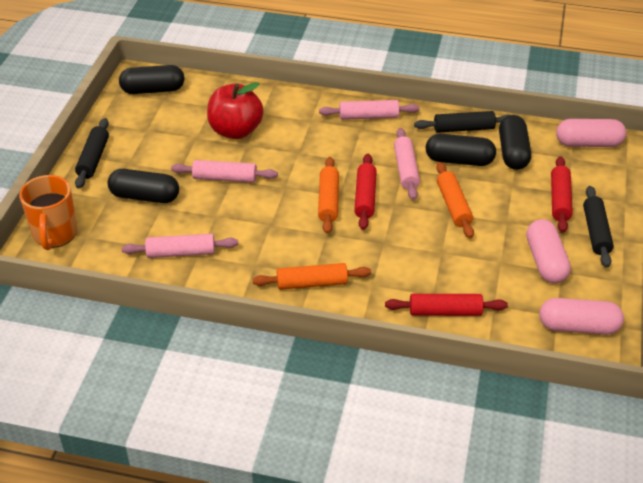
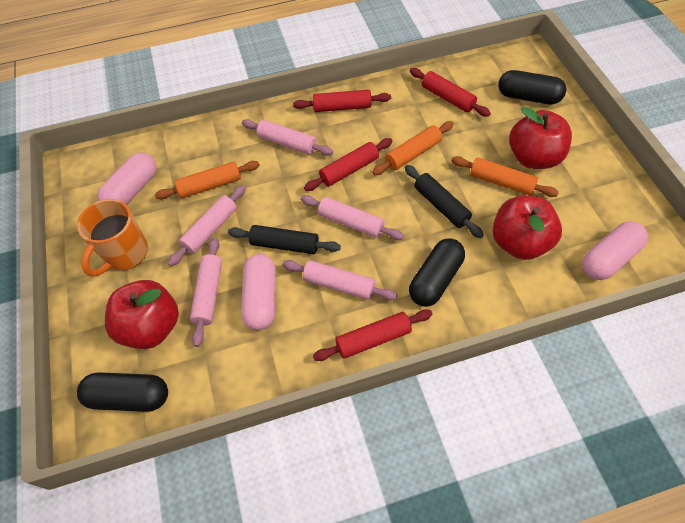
black capsule: 4 -> 3
black rolling pin: 3 -> 2
pink rolling pin: 4 -> 5
red apple: 1 -> 3
red rolling pin: 3 -> 4

